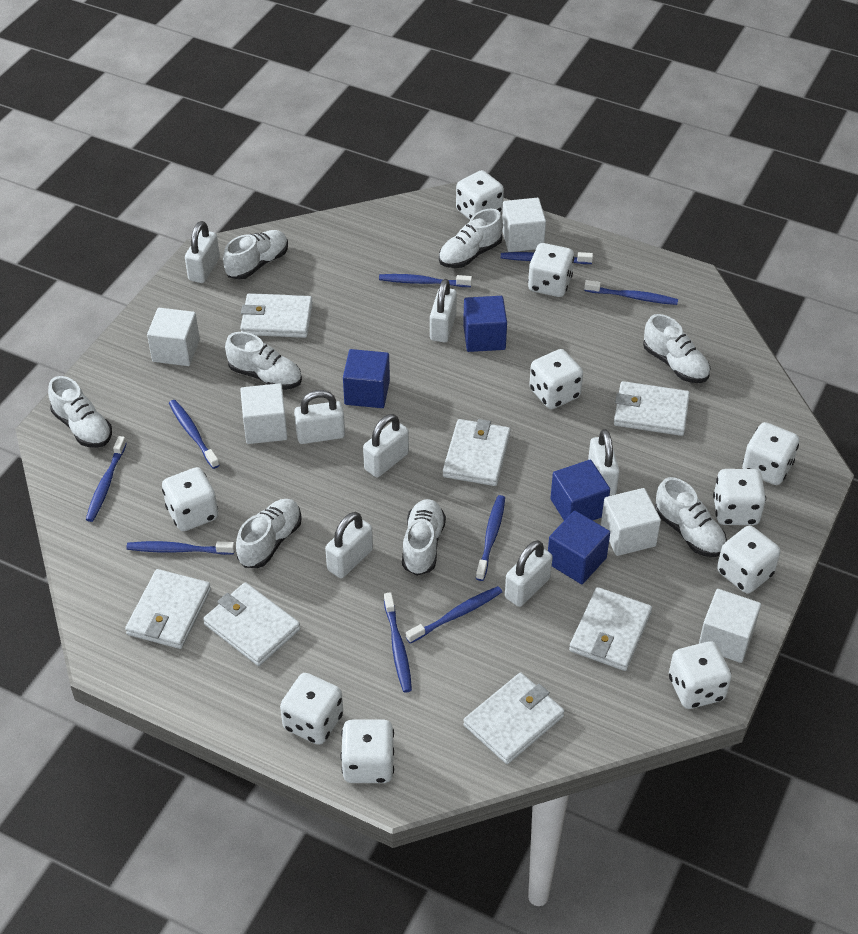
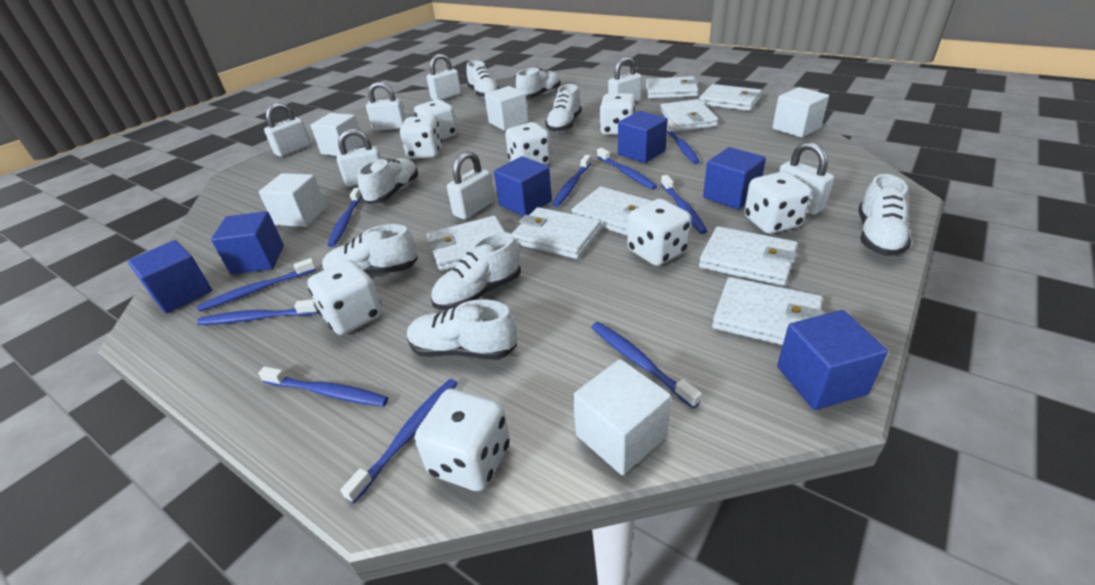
blue cube: 4 -> 6
blue toothbrush: 9 -> 10
white dice: 10 -> 8
white wallet: 7 -> 8

